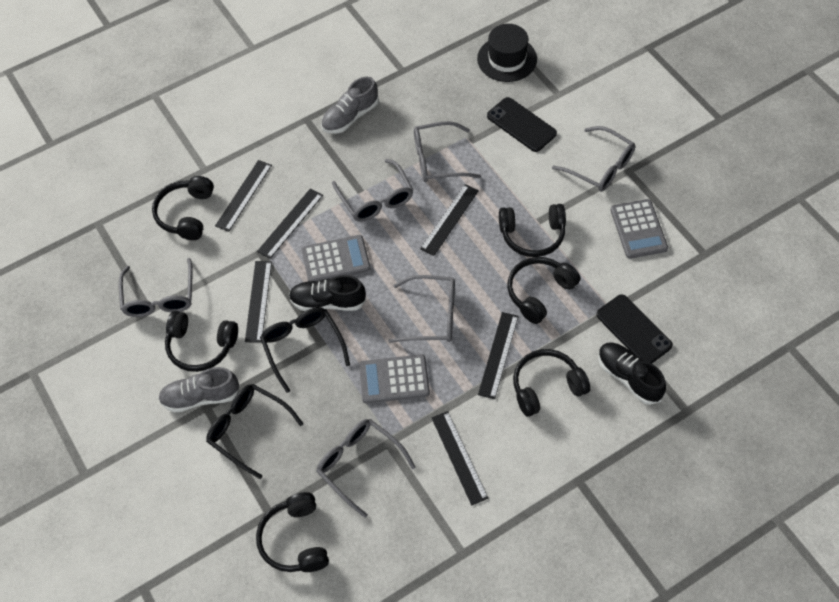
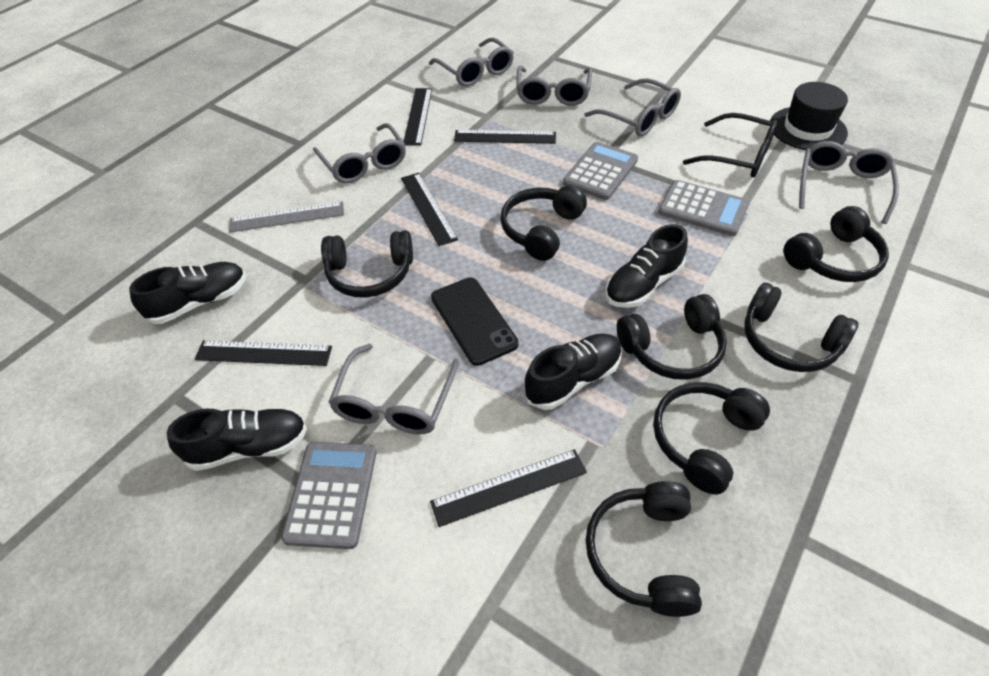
black glasses: 2 -> 1
black headphones: 6 -> 7
black phone: 2 -> 1
black ruler: 6 -> 5
black shoe: 2 -> 4
grey ruler: 0 -> 1
grey shoe: 2 -> 0

